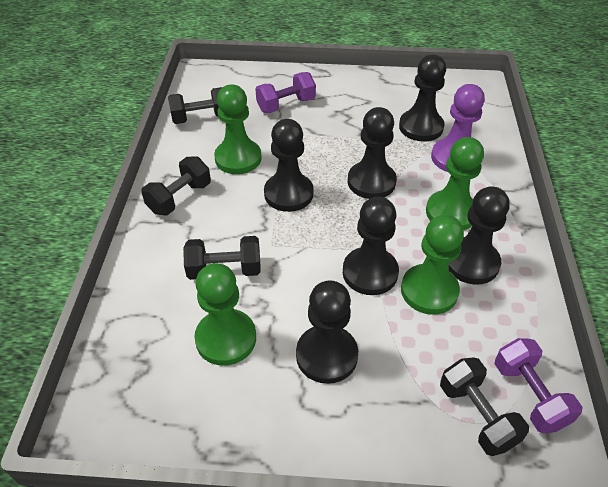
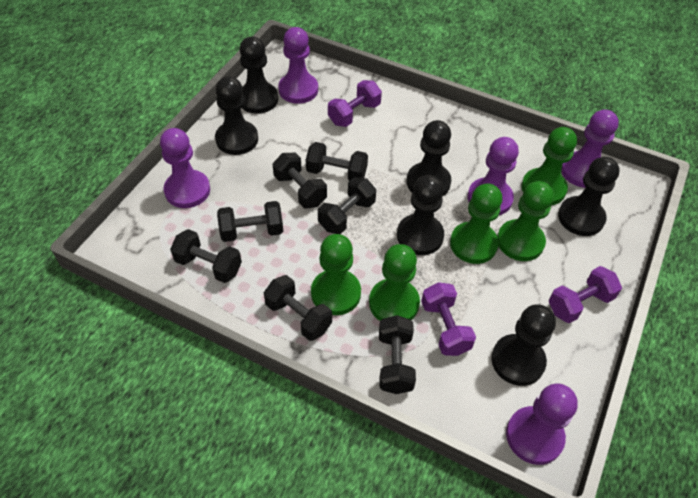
black dumbbell: 4 -> 7
green pawn: 4 -> 5
purple dumbbell: 2 -> 3
purple pawn: 1 -> 5

